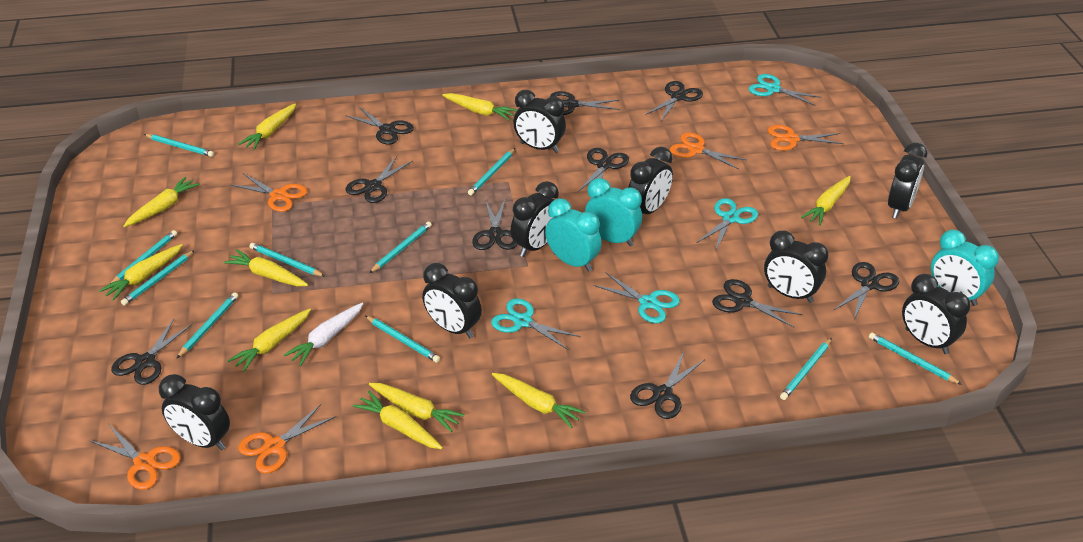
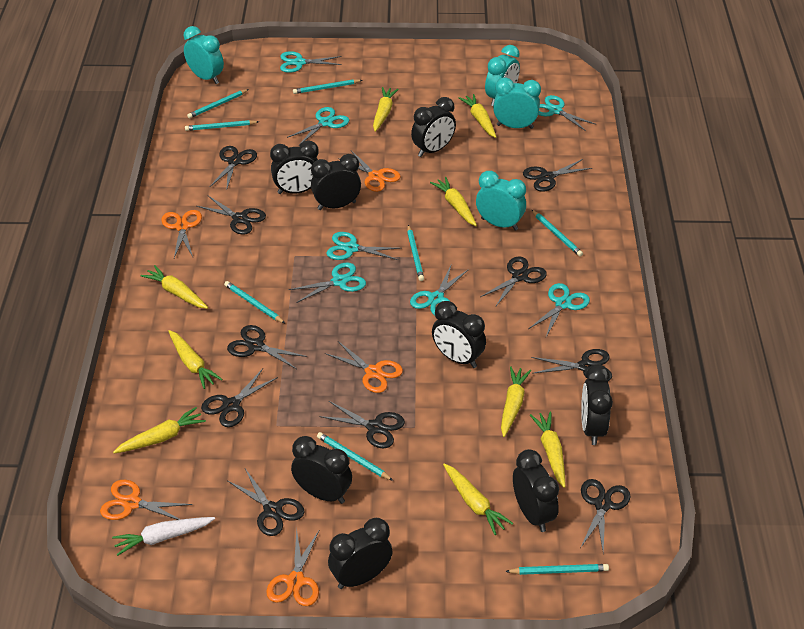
turquoise clock: 3 -> 4
turquoise pencil: 10 -> 8
turquoise scissors: 4 -> 7
yellow carrot: 10 -> 9

